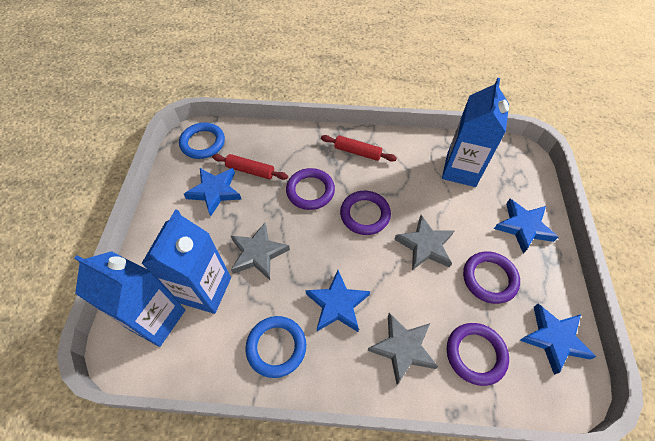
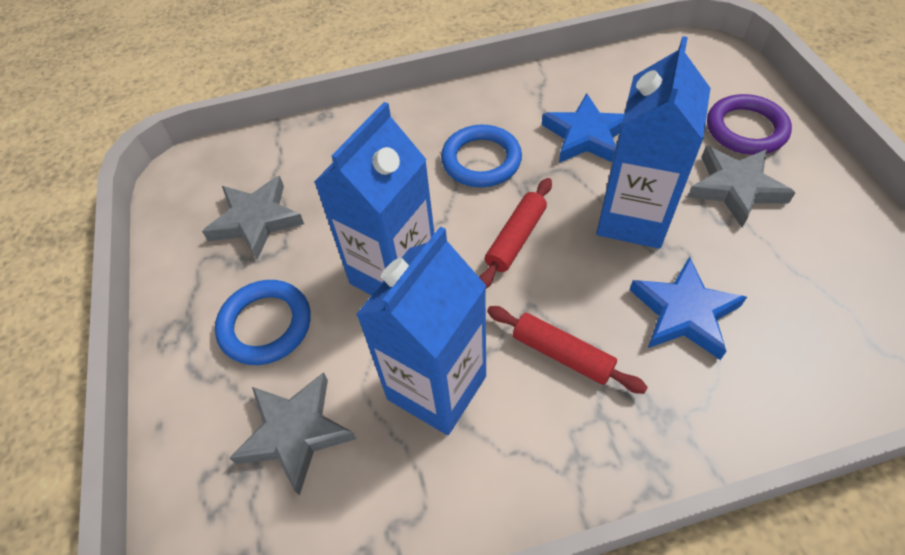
blue star: 4 -> 2
purple ring: 4 -> 1

